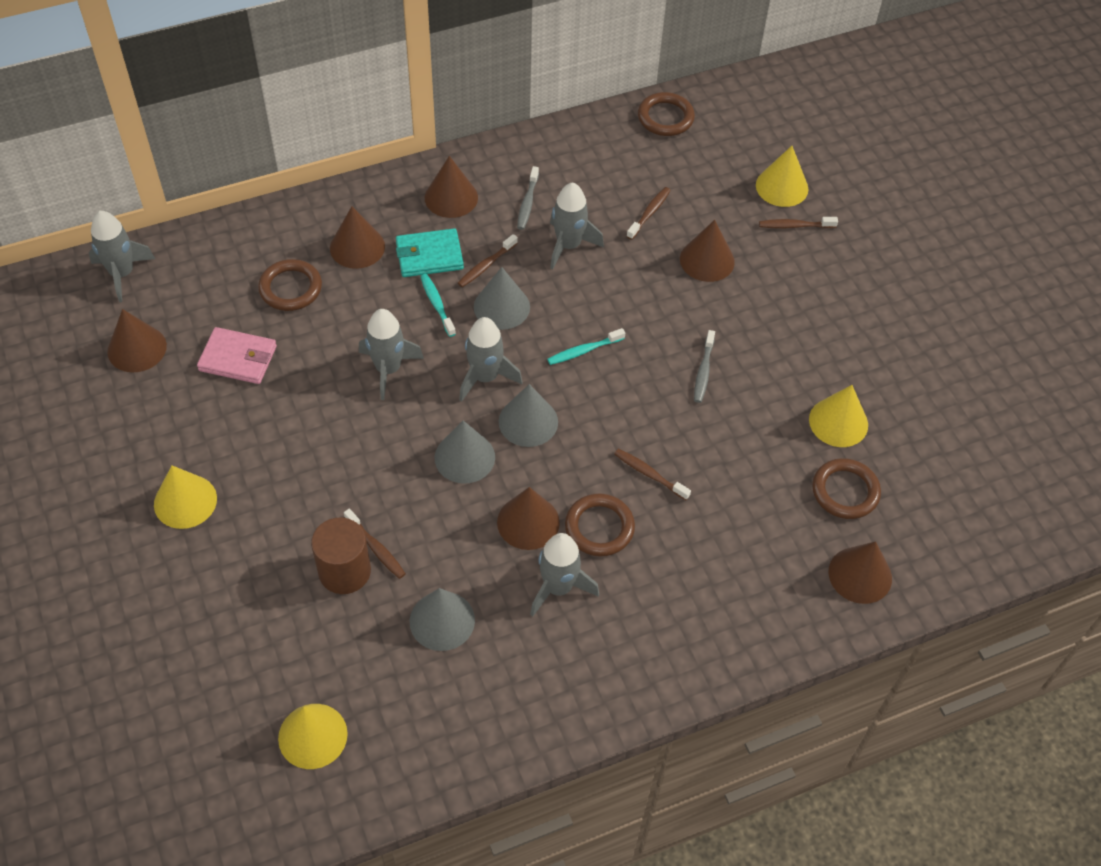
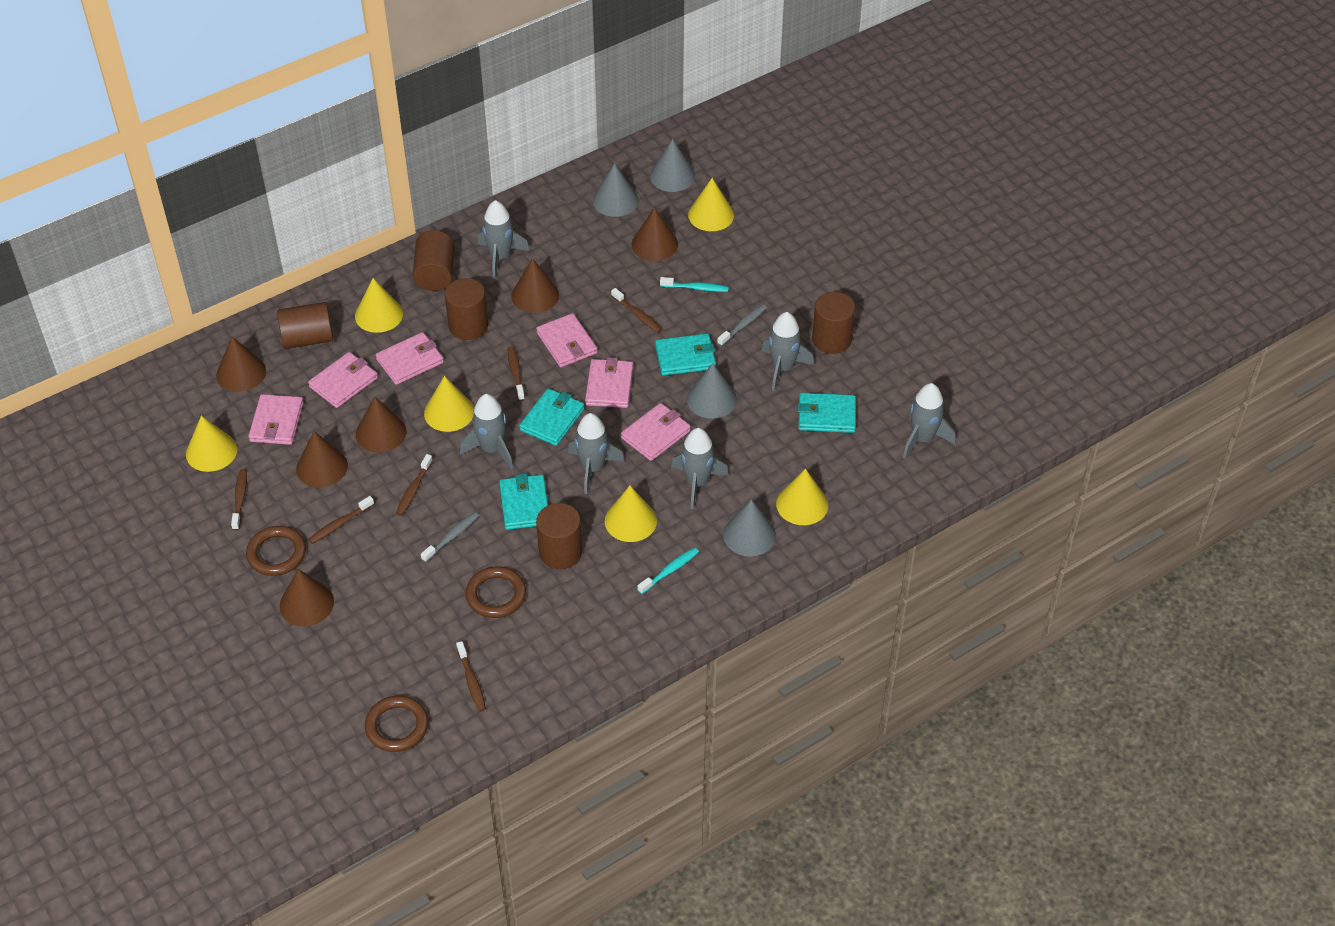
brown cylinder: 1 -> 5
brown ring: 4 -> 3
brown toothbrush: 5 -> 6
grey rocket: 5 -> 6
pink wallet: 1 -> 6
turquoise wallet: 1 -> 4
yellow cone: 4 -> 6

